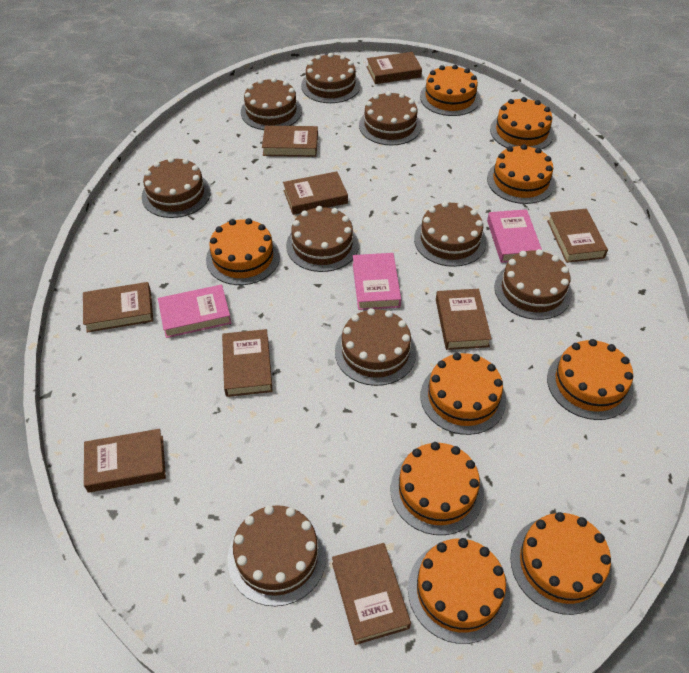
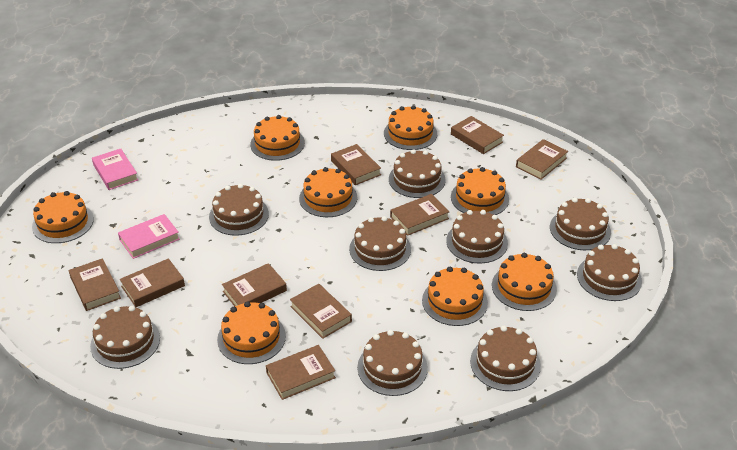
orange cake: 9 -> 8
pink book: 3 -> 2

